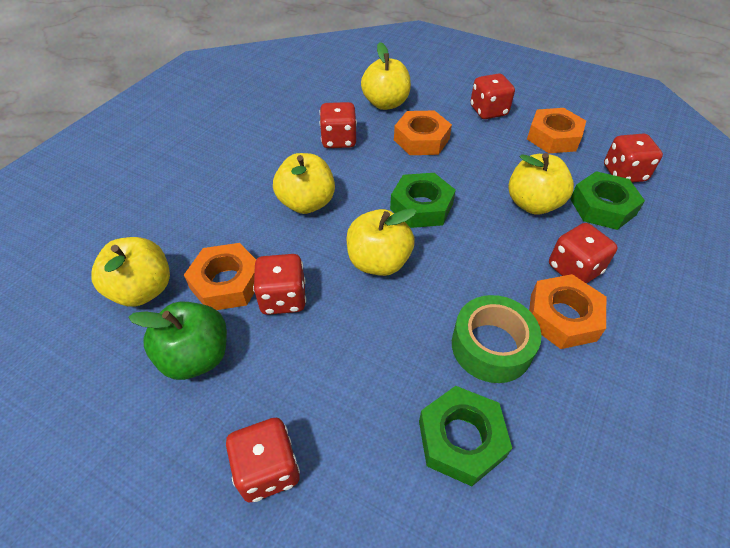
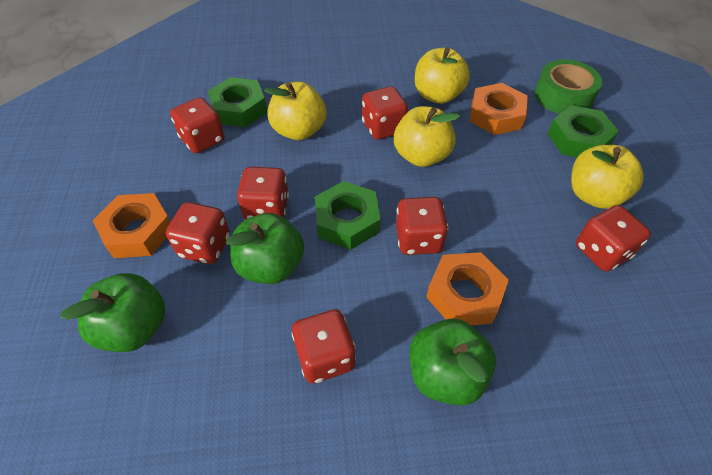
green apple: 1 -> 3
orange nut: 4 -> 3
red dice: 6 -> 7
yellow apple: 5 -> 4

